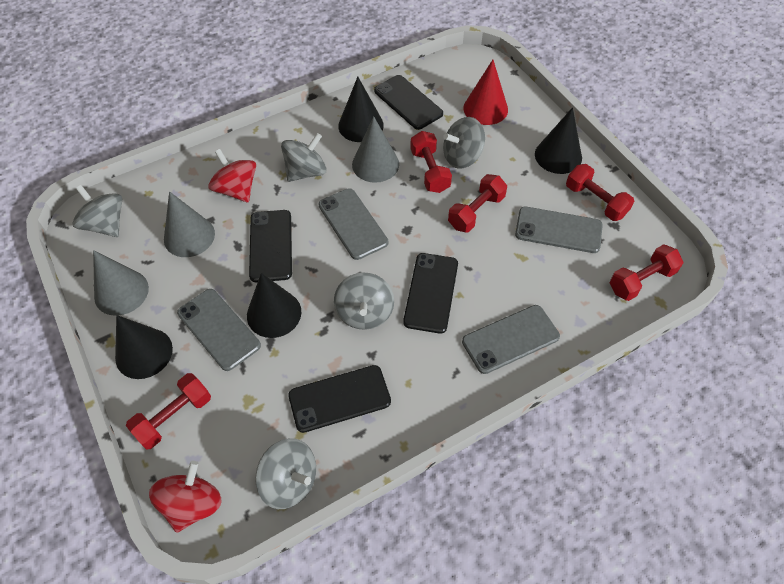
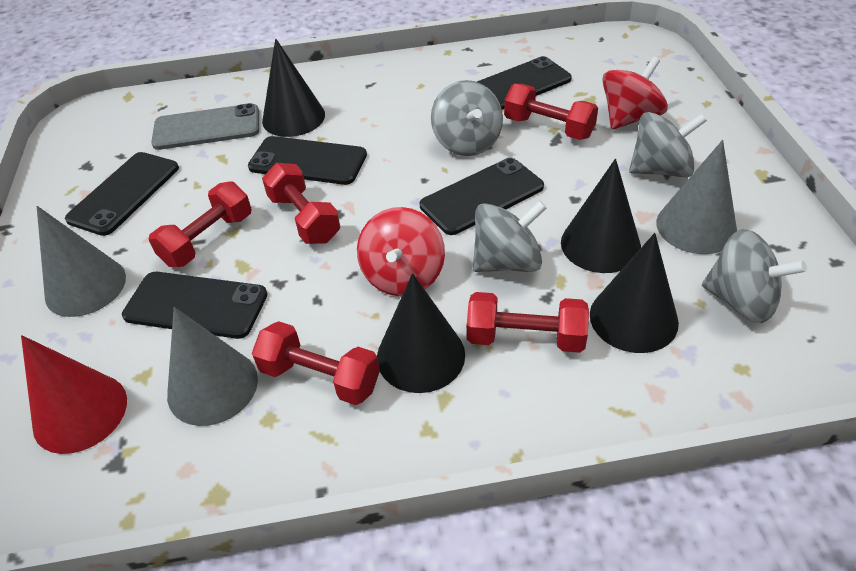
black phone: 4 -> 5
grey phone: 4 -> 1
grey spinning top: 5 -> 4

